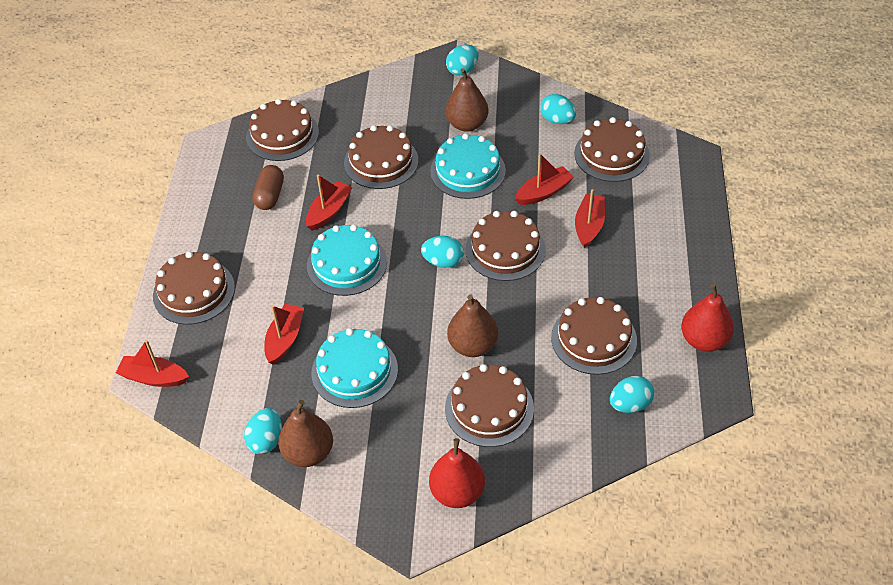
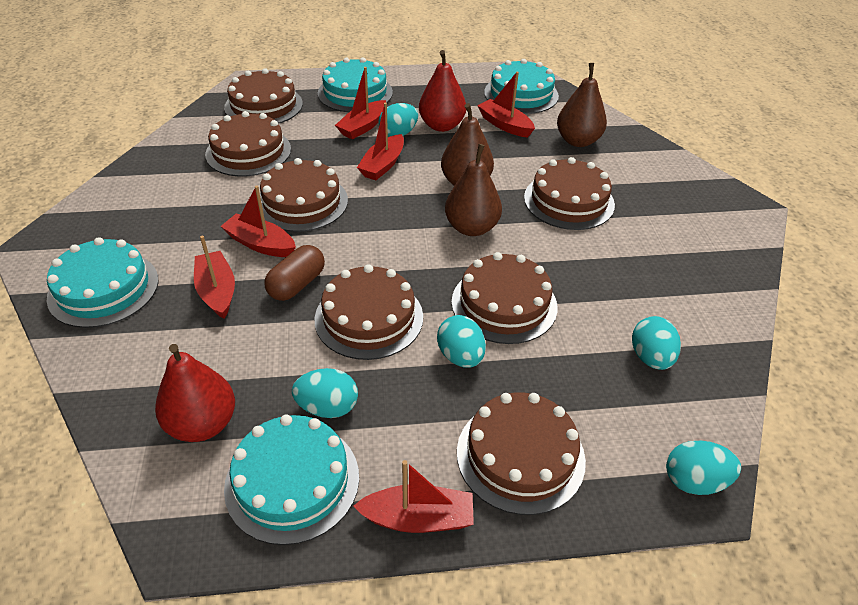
red boat: 5 -> 6
turquoise cake: 3 -> 4

